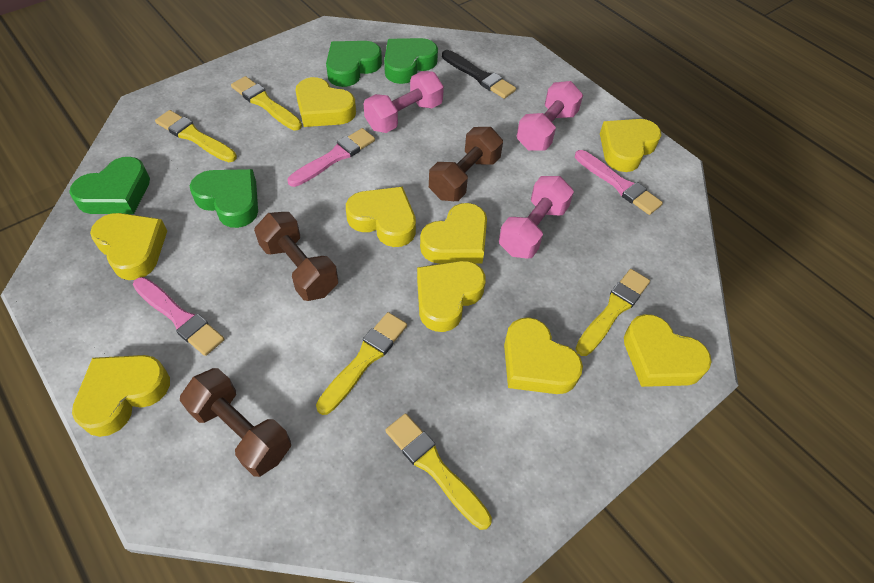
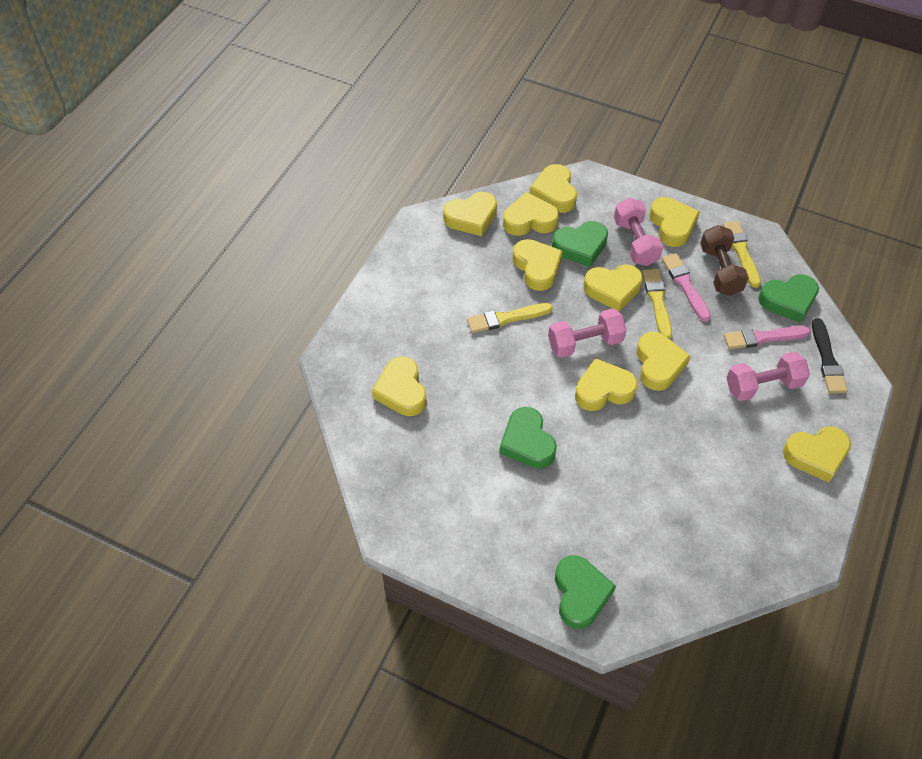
brown dumbbell: 3 -> 1
pink brush: 3 -> 2
yellow brush: 5 -> 3
yellow heart: 9 -> 10

